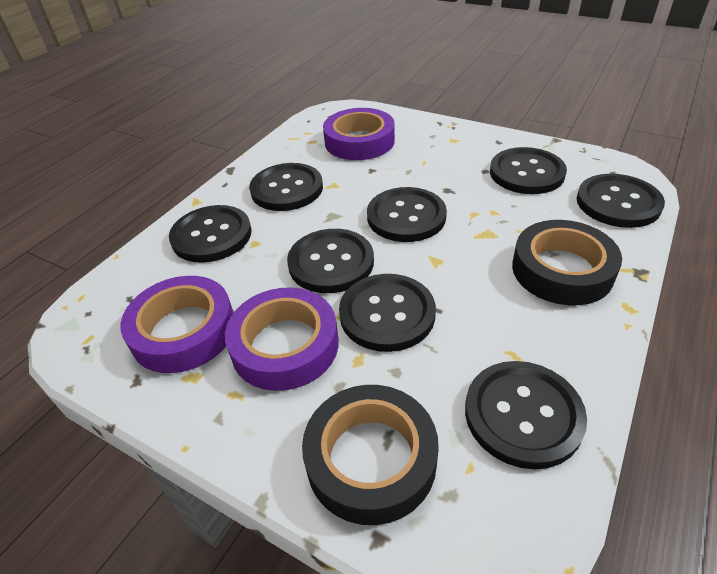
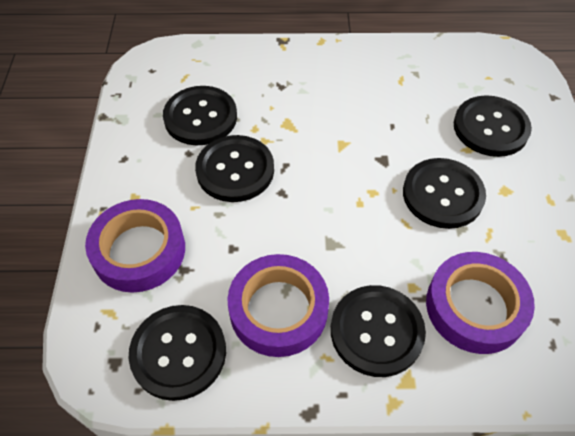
black button: 8 -> 6
black tape: 2 -> 0

